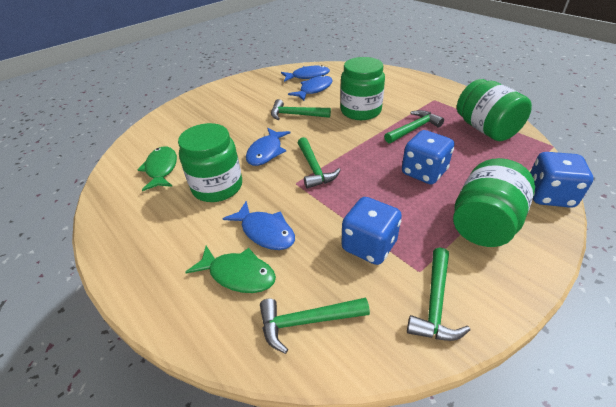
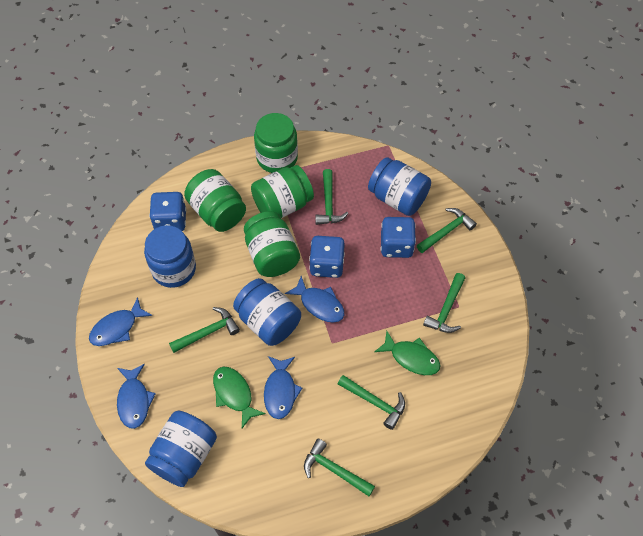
blue jar: 0 -> 4
green hammer: 5 -> 6

